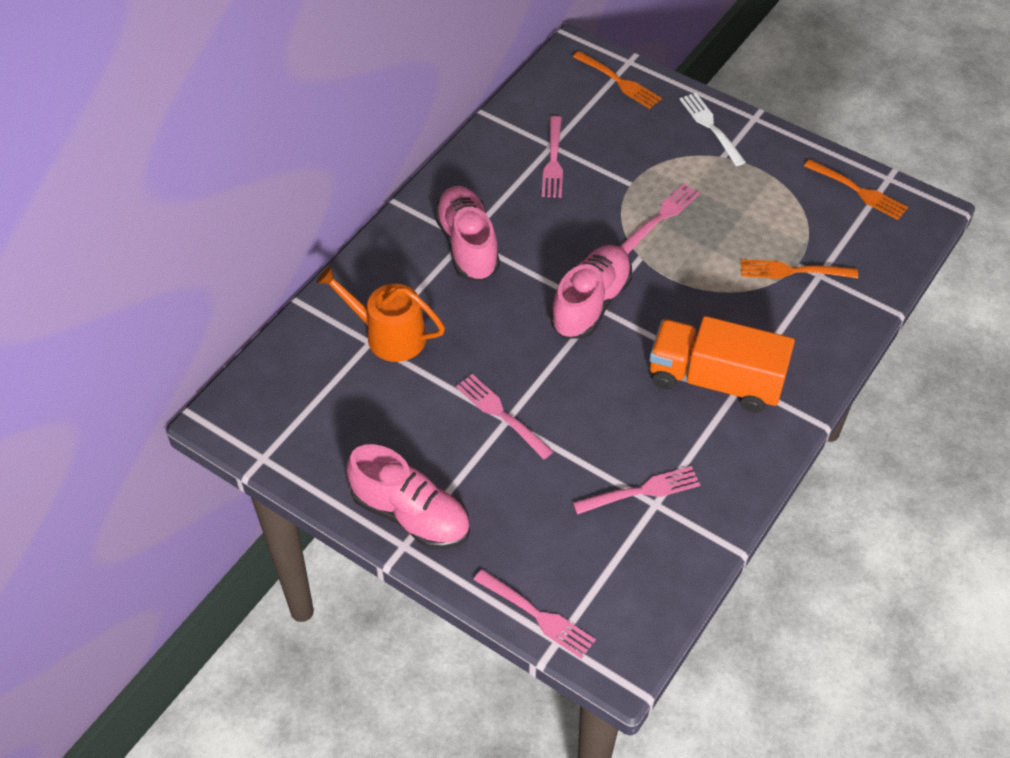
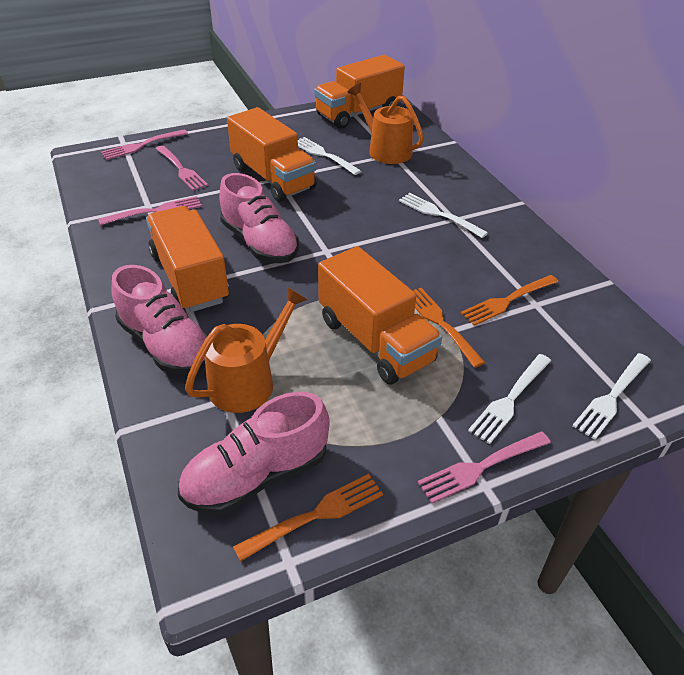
orange truck: 1 -> 4
orange watering can: 1 -> 2
pink fork: 5 -> 4
white fork: 1 -> 4

